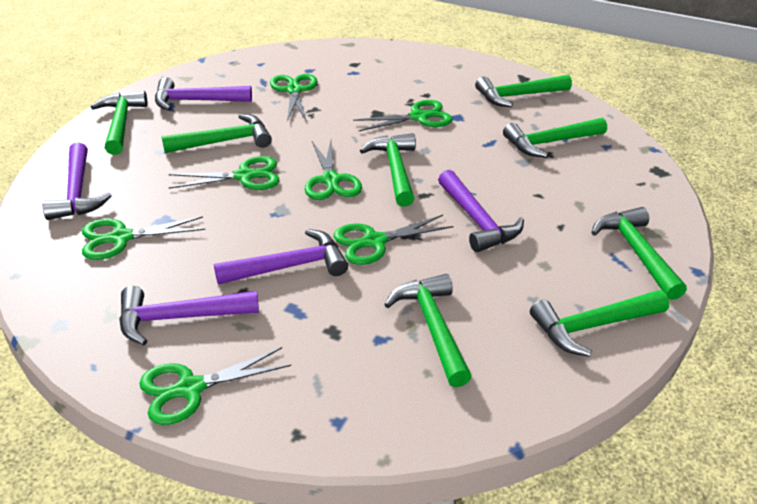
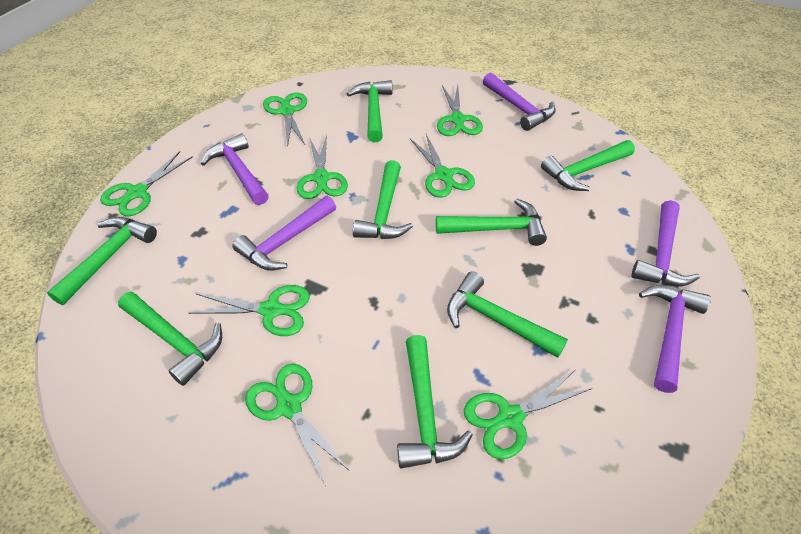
green scissors: 7 -> 8

